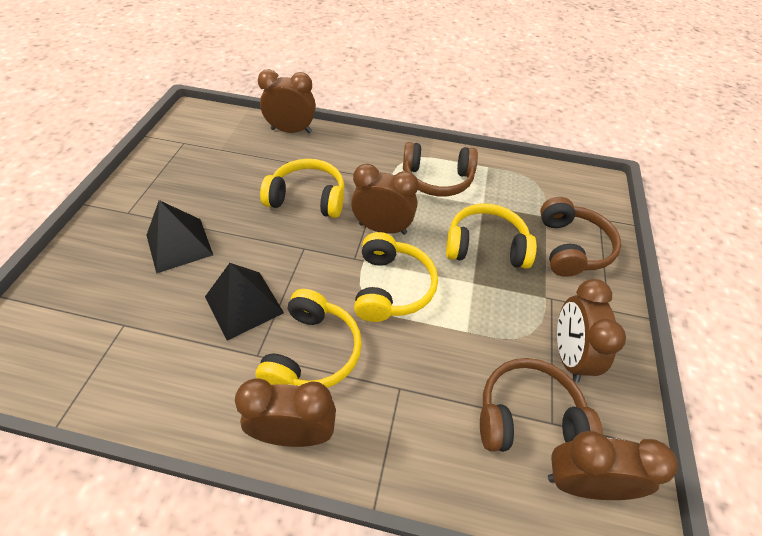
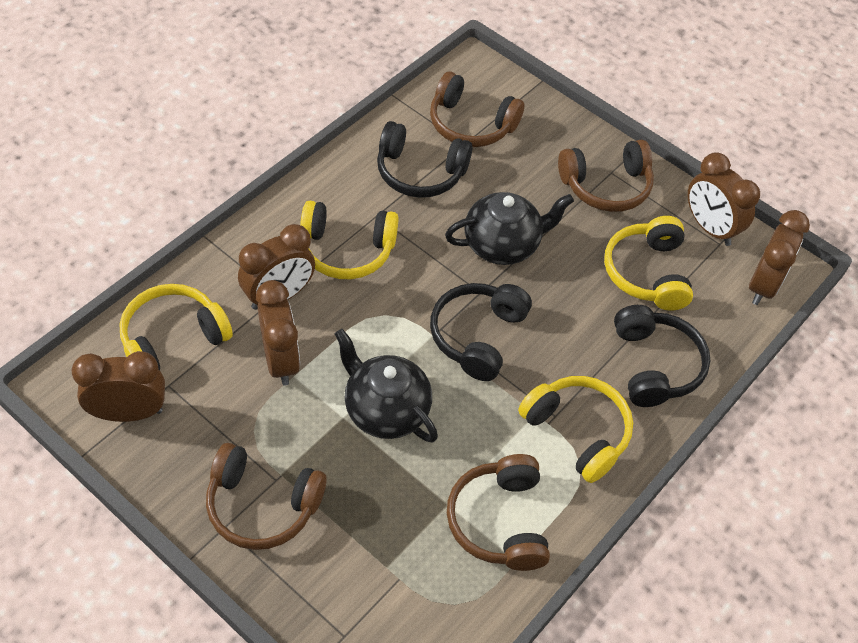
black headphones: 0 -> 3
black pyramid: 2 -> 0
black teapot: 0 -> 2
brown headphones: 3 -> 4

